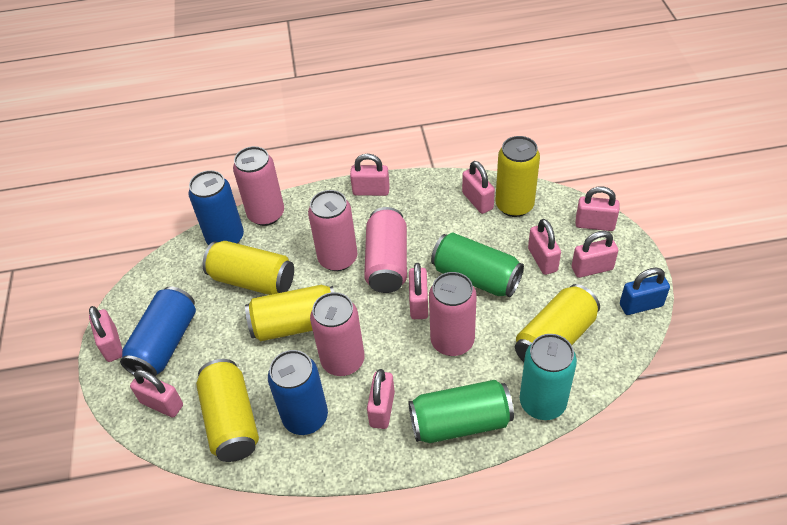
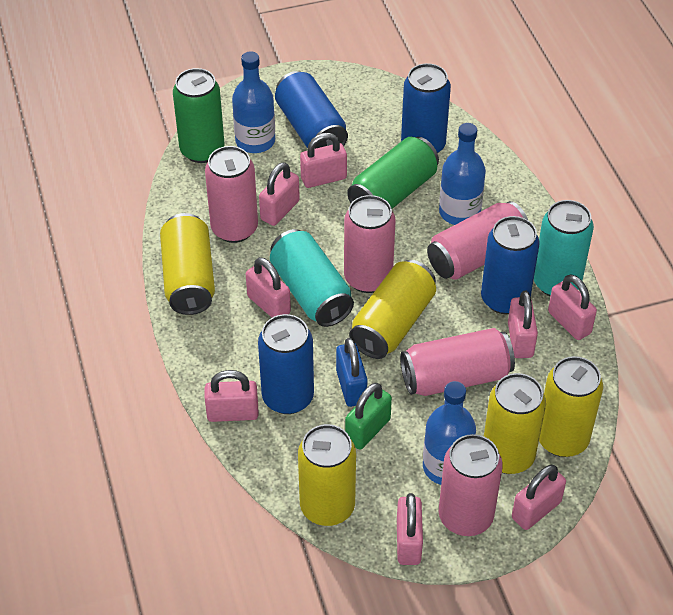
blue bottle: 0 -> 3
blue can: 3 -> 4
green padlock: 0 -> 1
pink padlock: 9 -> 8
turquoise can: 1 -> 2

